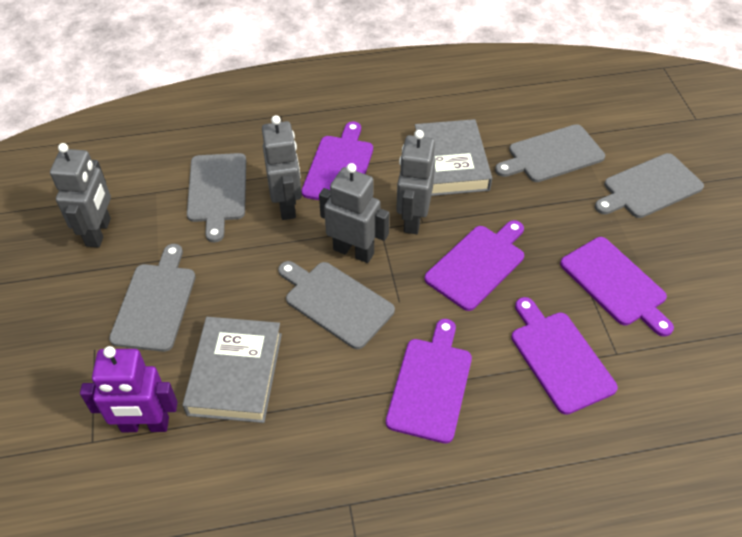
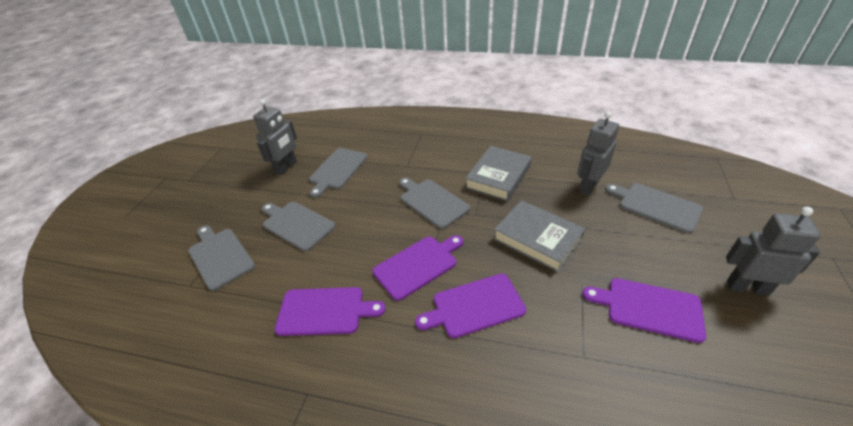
grey robot: 4 -> 3
purple cutting board: 5 -> 4
purple robot: 1 -> 0

